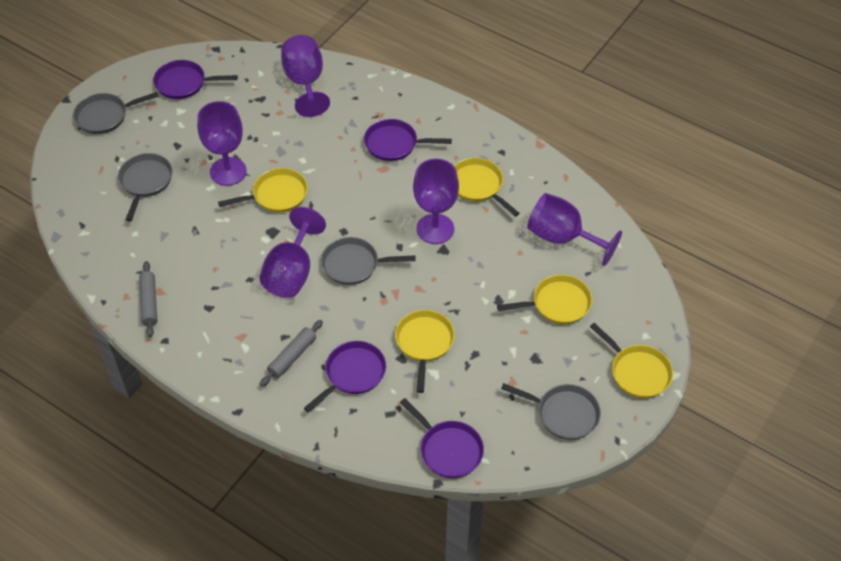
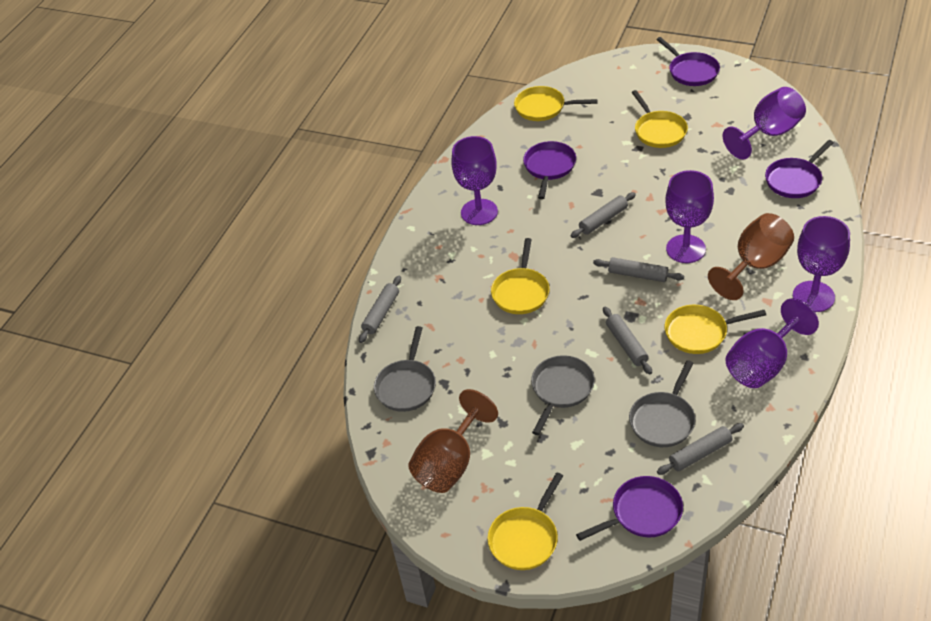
brown goblet: 0 -> 2
grey pan: 4 -> 3
grey rolling pin: 2 -> 5

